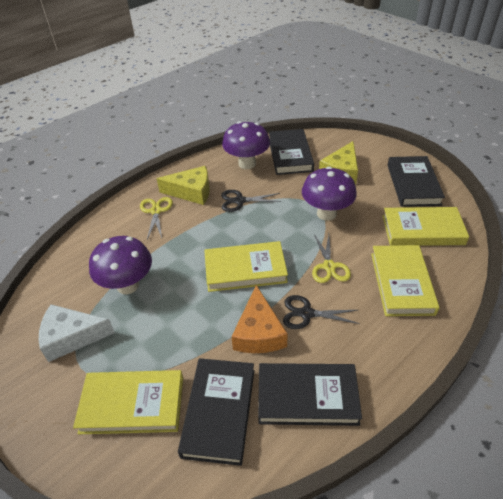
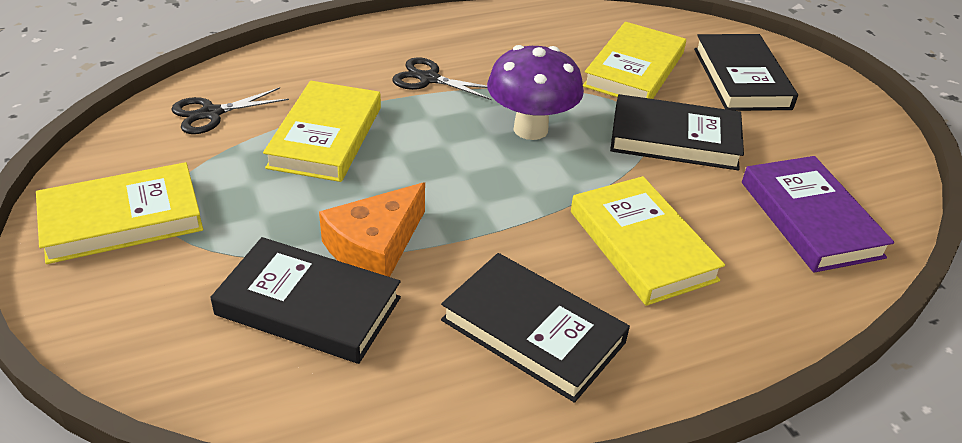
purple book: 0 -> 1
purple mushroom: 3 -> 1
white cheese: 1 -> 0
yellow cheese: 2 -> 0
yellow scissors: 2 -> 0

